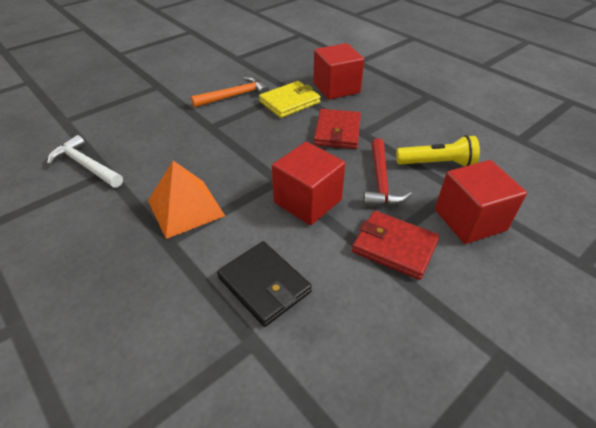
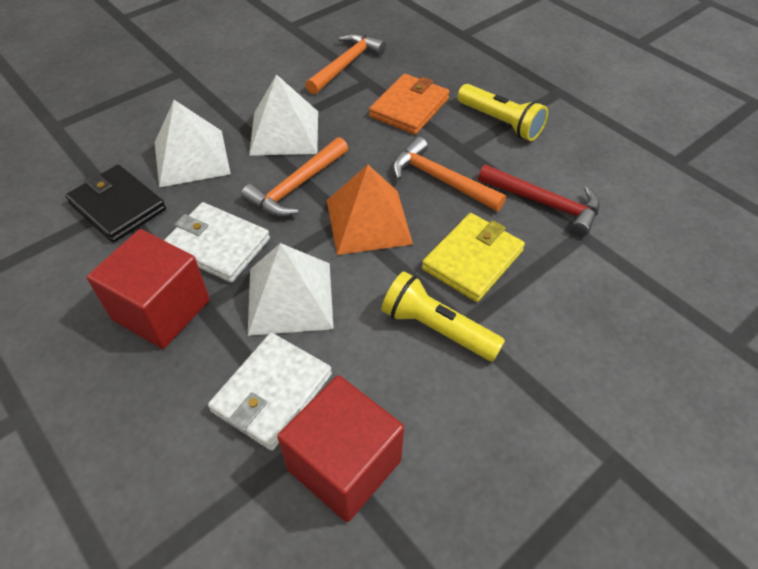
orange hammer: 1 -> 3
orange wallet: 0 -> 1
red cube: 3 -> 2
red wallet: 2 -> 0
white hammer: 1 -> 0
white pyramid: 0 -> 3
white wallet: 0 -> 2
yellow flashlight: 1 -> 2

